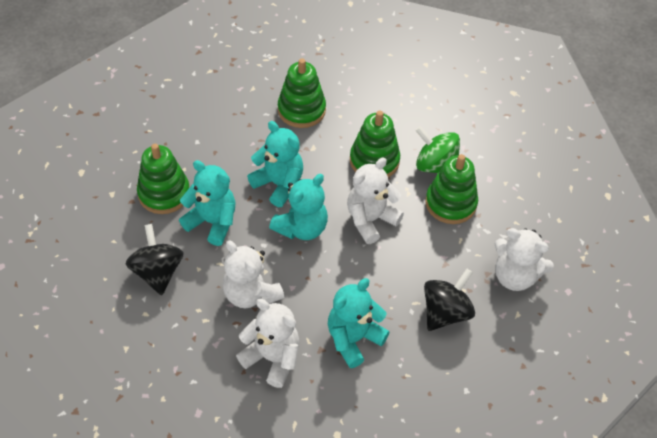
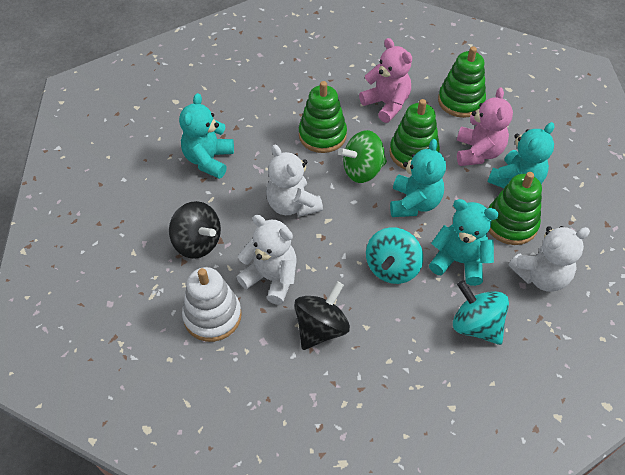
pink teddy bear: 0 -> 2
turquoise spinning top: 0 -> 2
white stacking toy: 0 -> 1
white teddy bear: 4 -> 3

